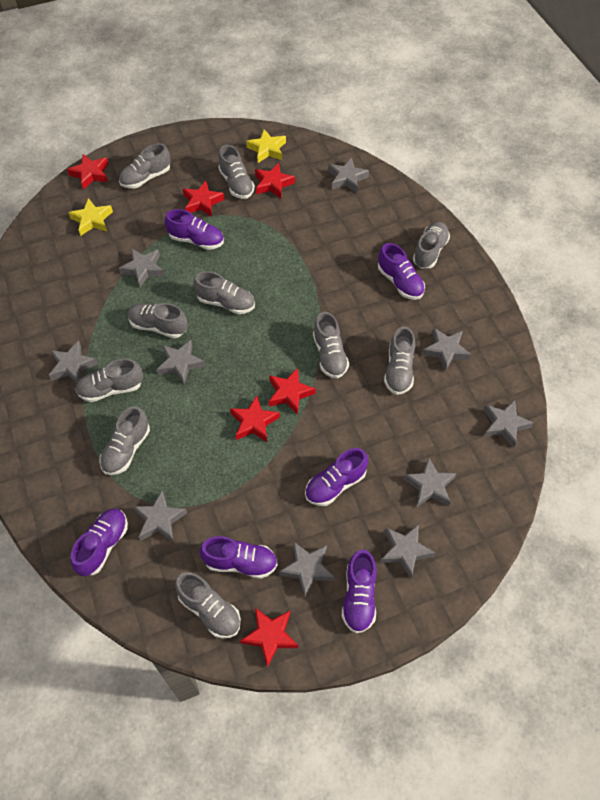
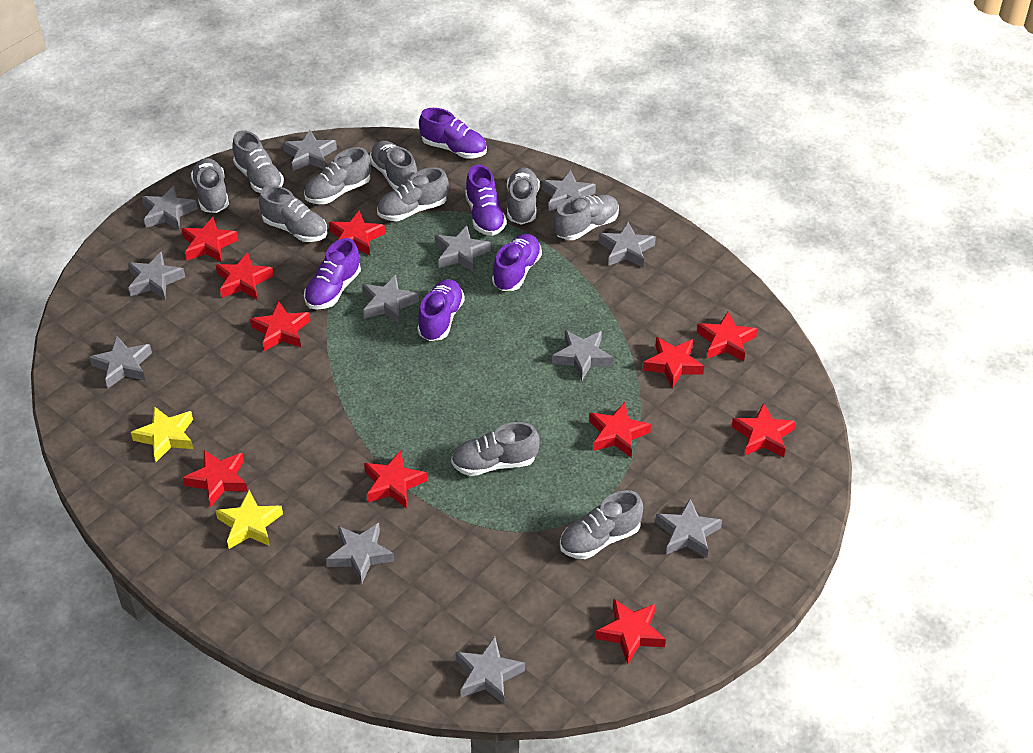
grey star: 10 -> 12
purple shoe: 6 -> 5
red star: 6 -> 11

